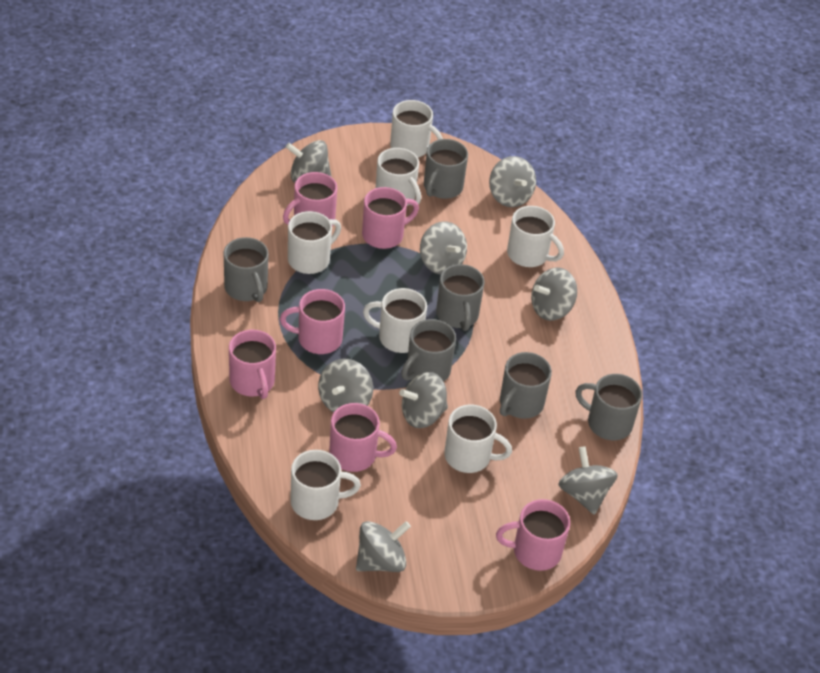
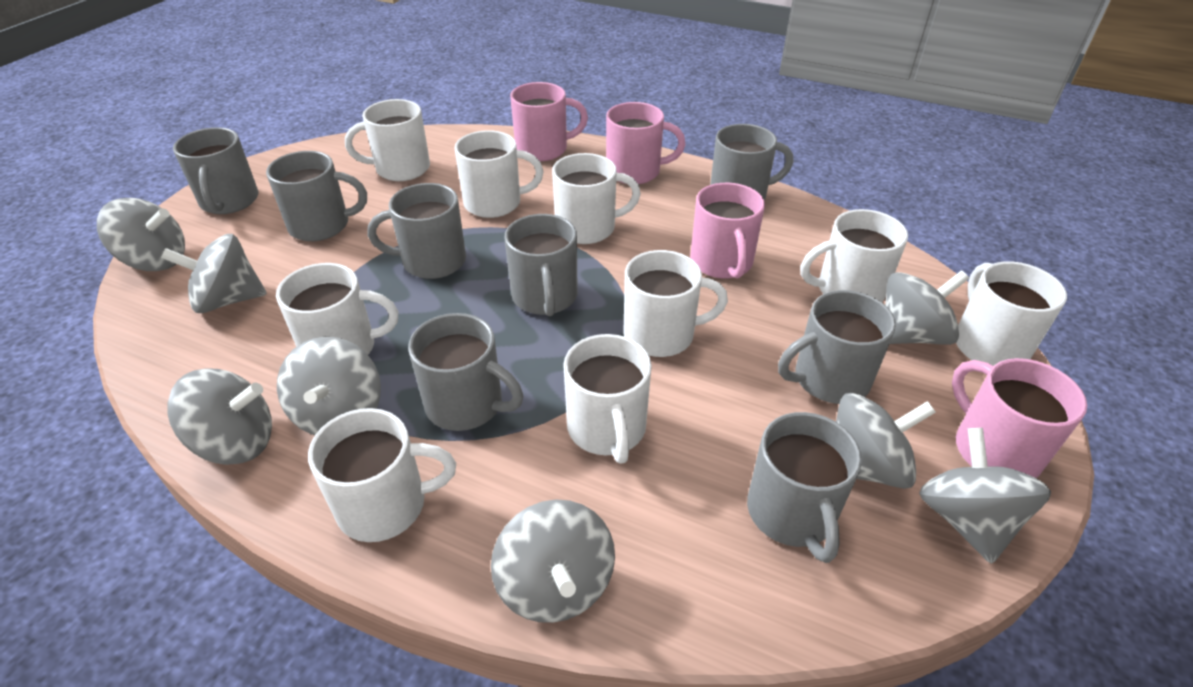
grey mug: 6 -> 8
pink mug: 6 -> 4
white mug: 7 -> 9

